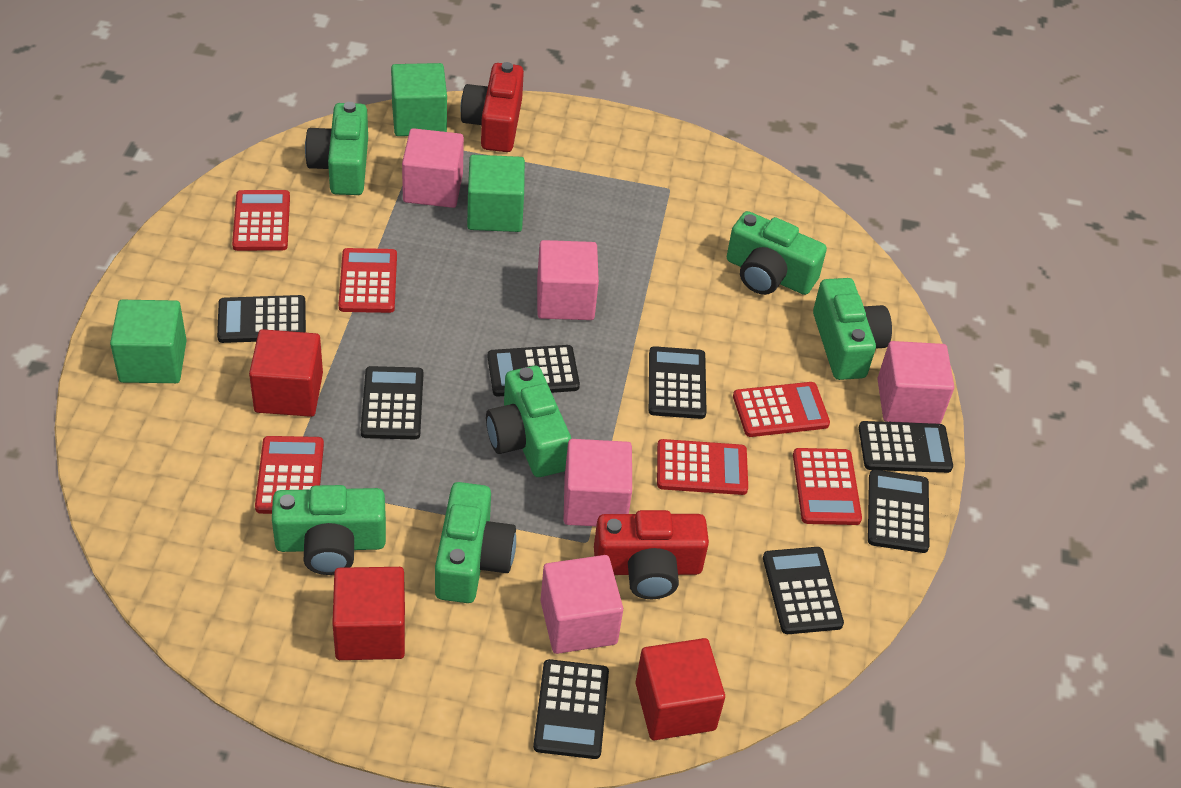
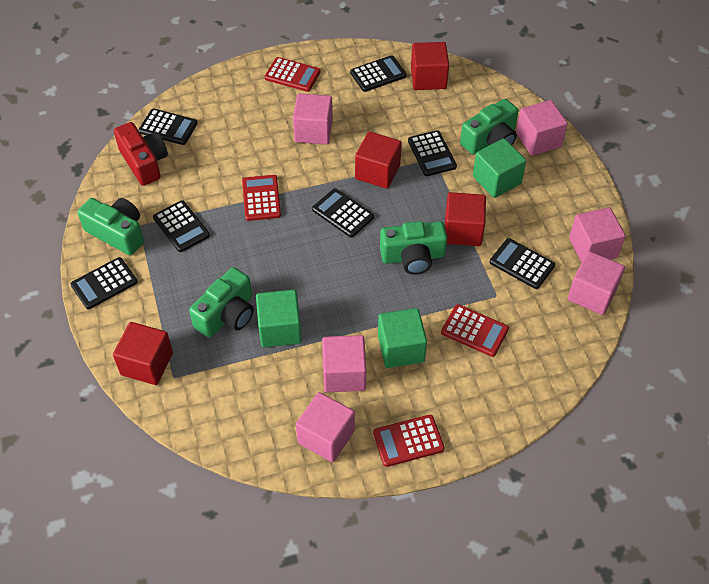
black calculator: 8 -> 7
green camera: 6 -> 4
pink cube: 5 -> 6
red calculator: 6 -> 4
red camera: 2 -> 1
red cube: 3 -> 4

